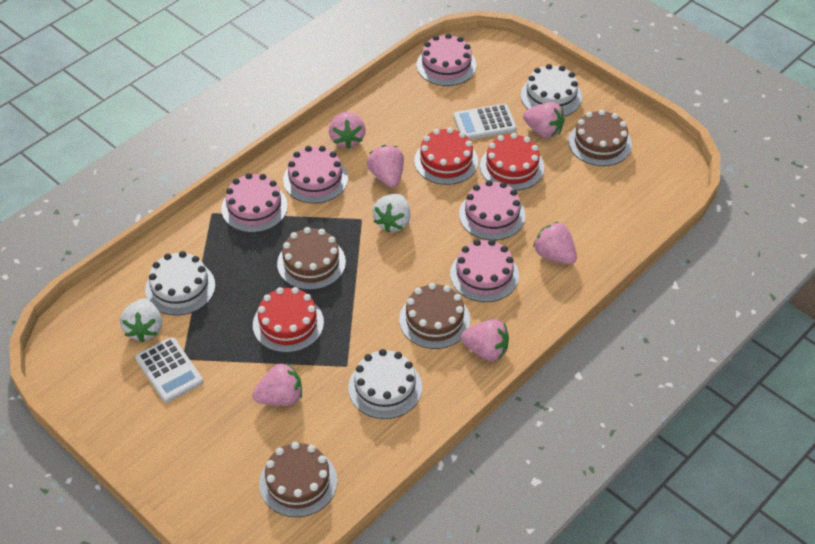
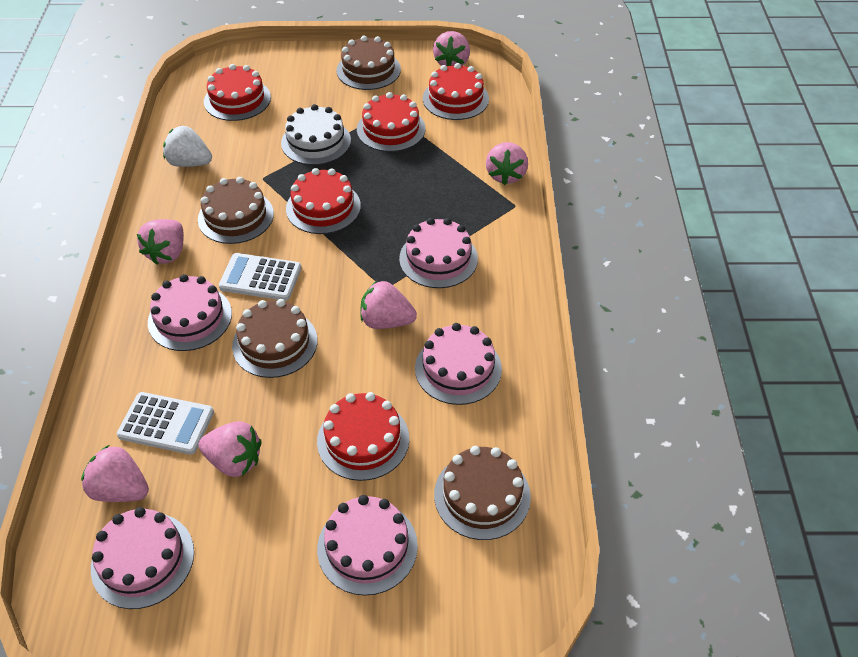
red cake: 3 -> 5
white cake: 3 -> 1
white strawberry: 2 -> 1

